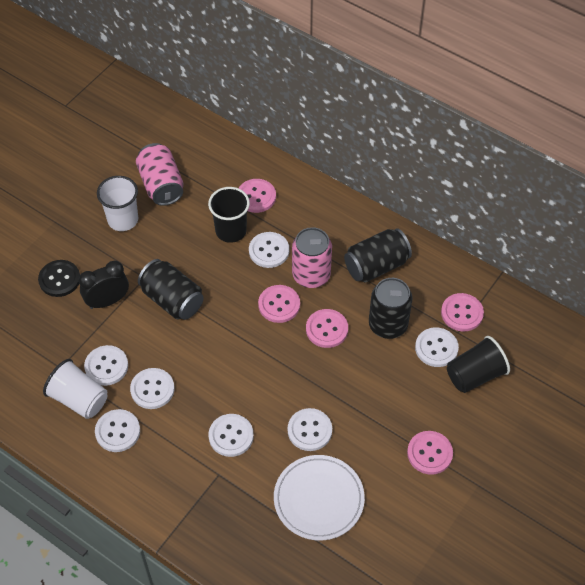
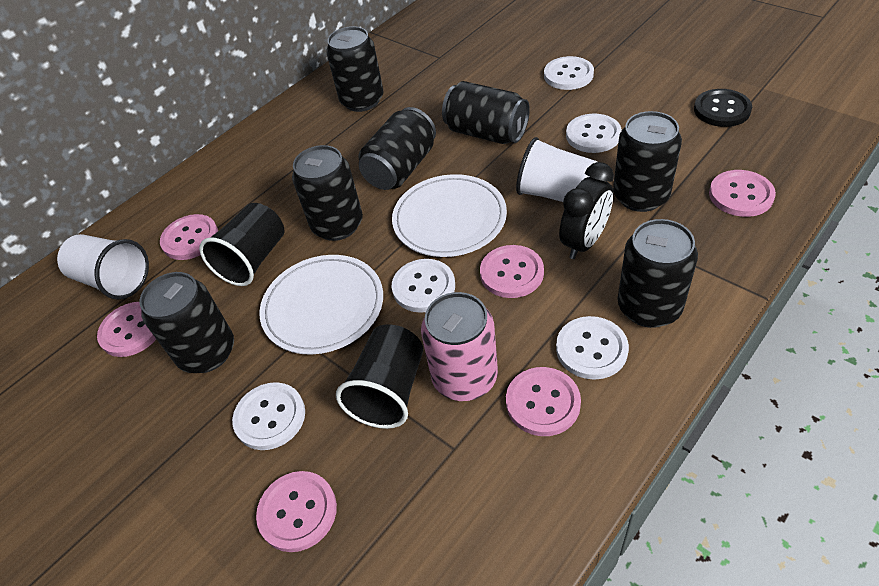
black can: 3 -> 7
pink button: 5 -> 6
pink can: 2 -> 1
white button: 7 -> 5
white plate: 1 -> 2

